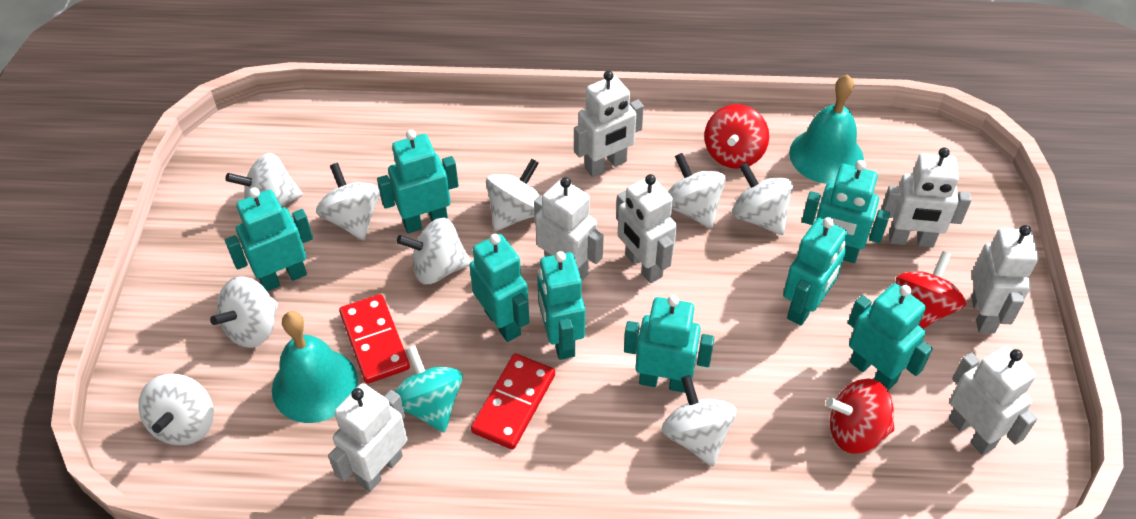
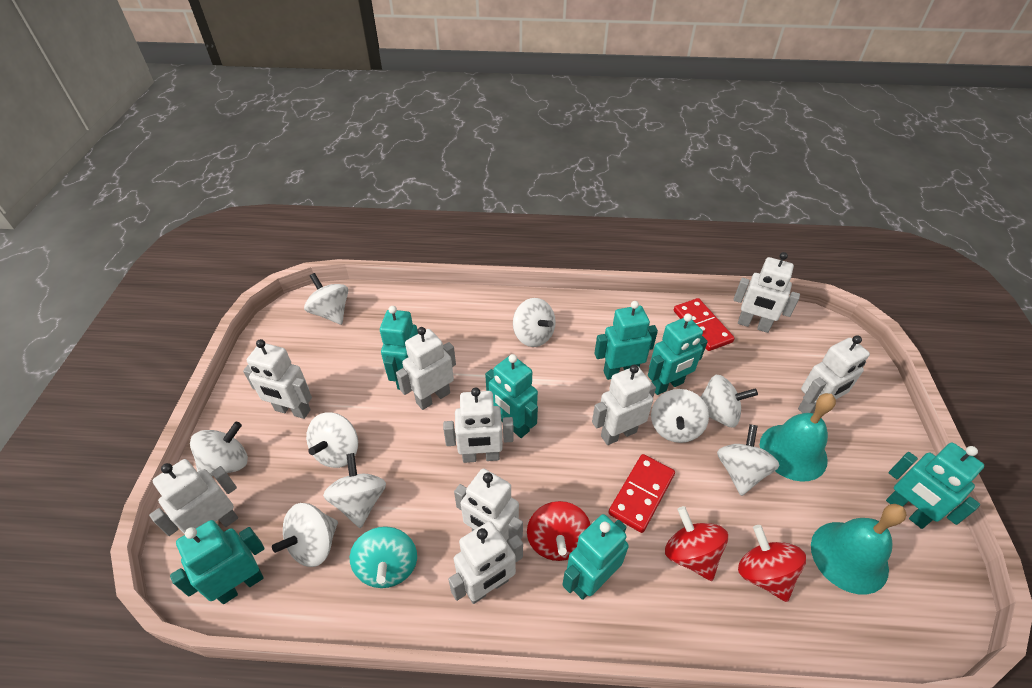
turquoise robot: 8 -> 7
white robot: 7 -> 9

